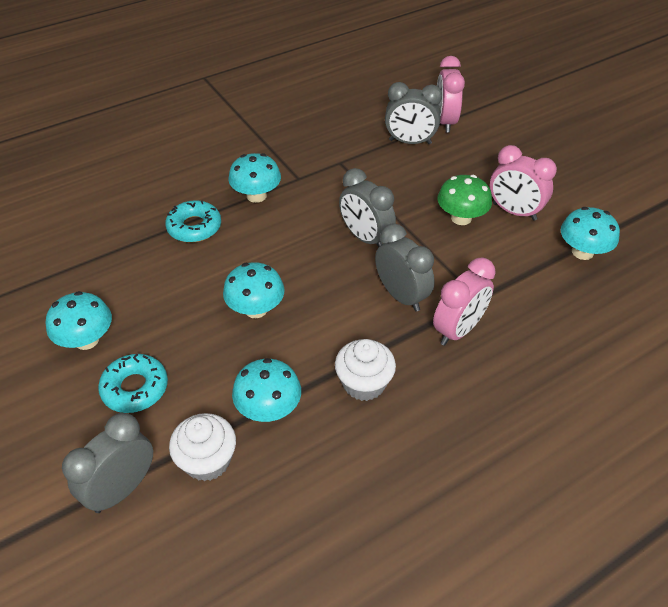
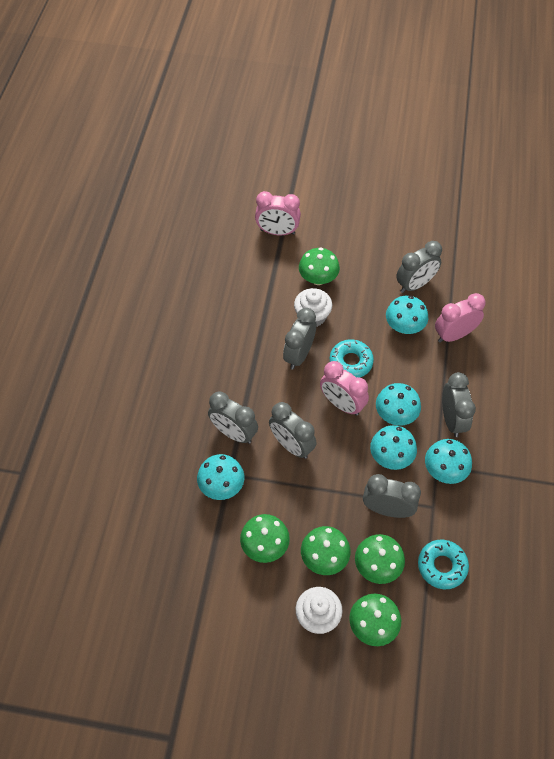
green mushroom: 1 -> 5
grey clock: 4 -> 6

